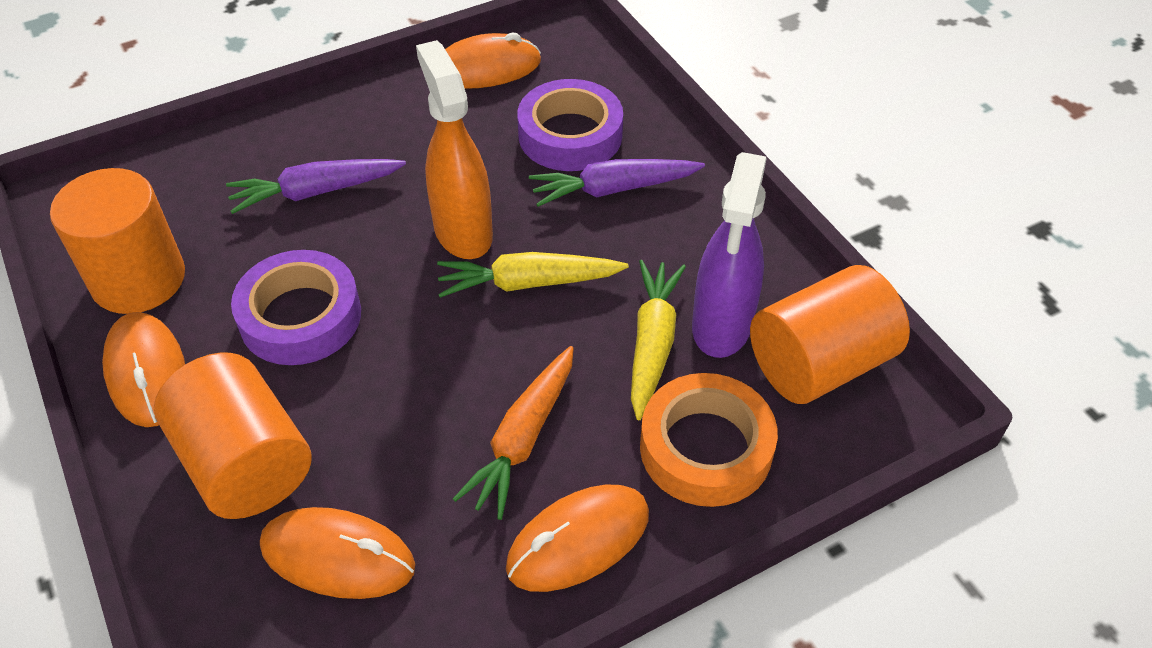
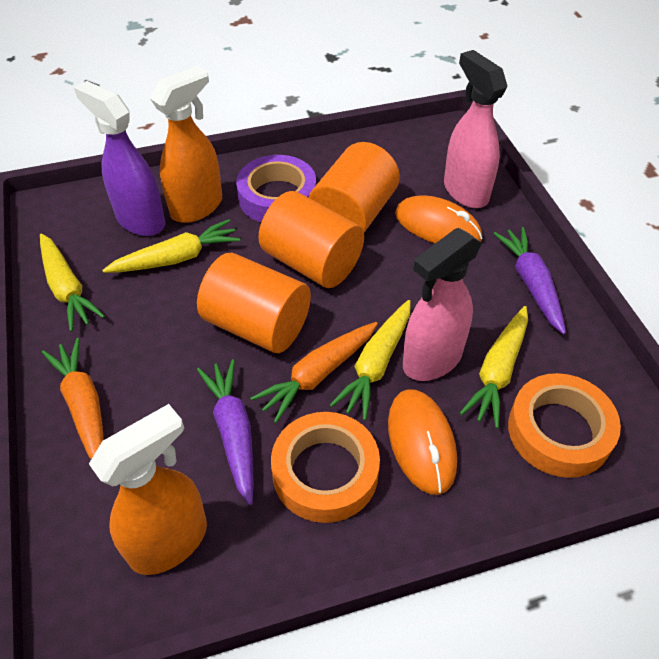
orange carrot: 1 -> 2
orange mouse: 4 -> 2
orange spray bottle: 1 -> 2
orange tape: 1 -> 2
pink spray bottle: 0 -> 2
purple tape: 2 -> 1
yellow carrot: 2 -> 4

